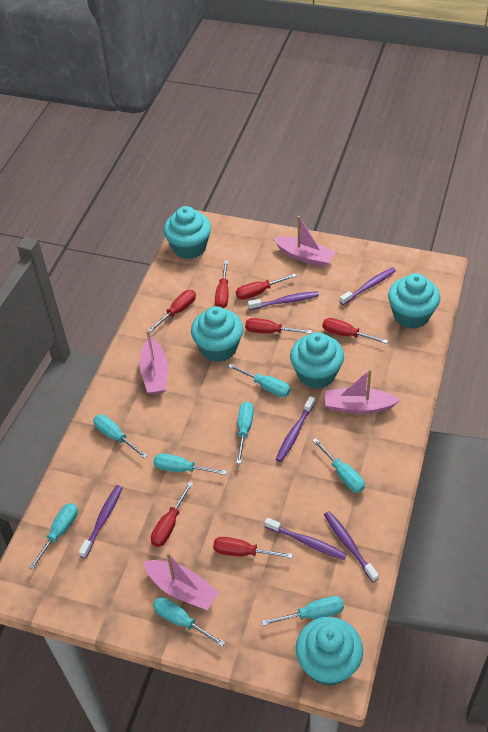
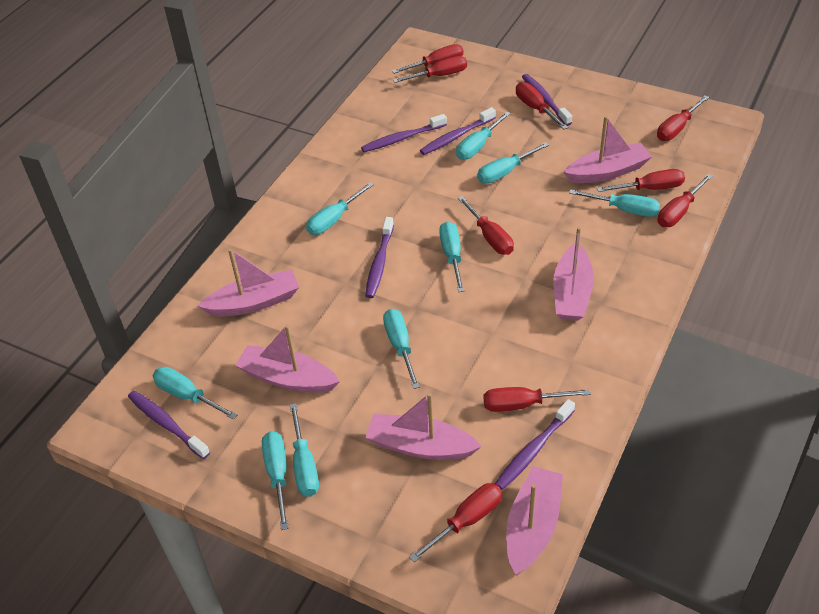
pink boat: 4 -> 6
red screwdriver: 7 -> 9
turquoise cupcake: 5 -> 0
turquoise screwdriver: 8 -> 9

